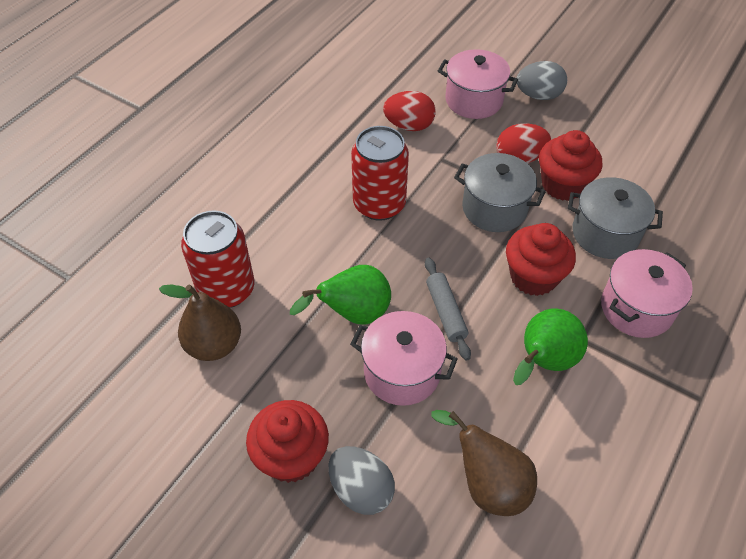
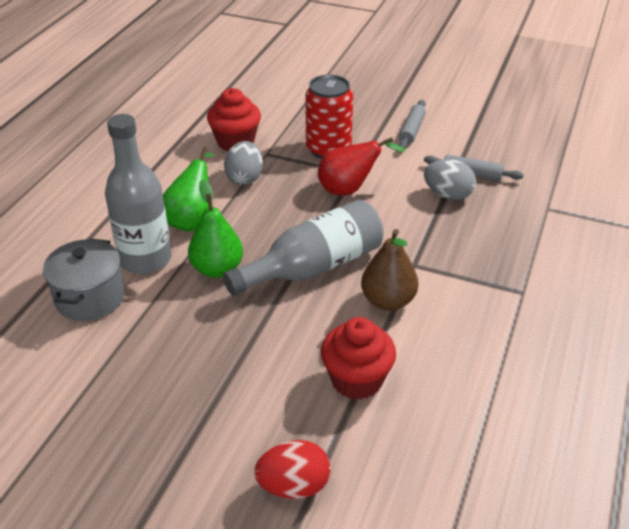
brown pear: 2 -> 1
grey bottle: 0 -> 2
grey pot: 2 -> 1
grey rolling pin: 1 -> 2
pink pot: 3 -> 0
red can: 2 -> 1
red cupcake: 3 -> 2
red egg: 2 -> 1
red pear: 0 -> 1

